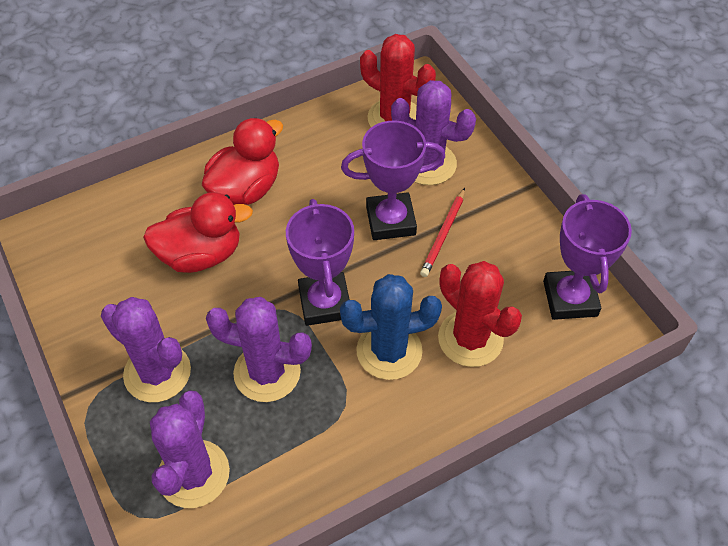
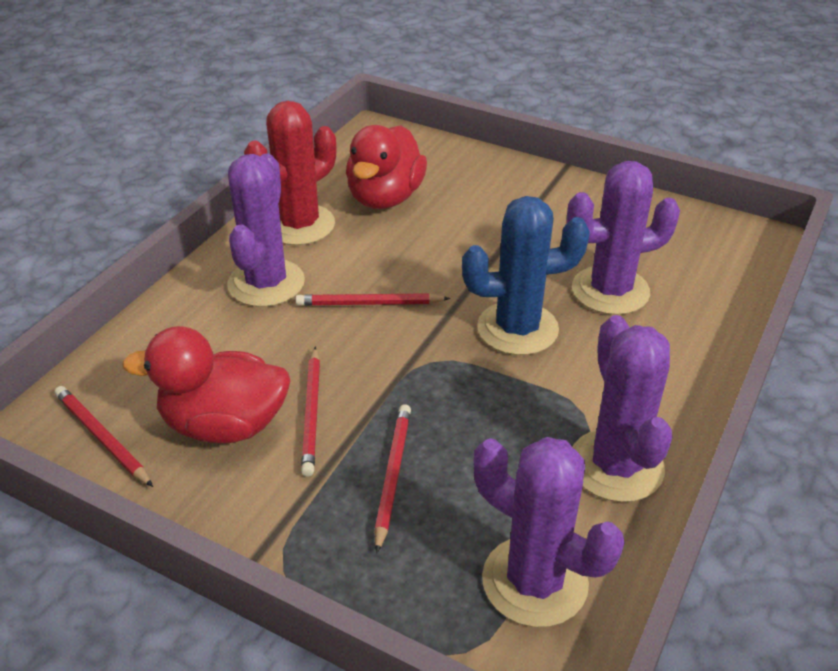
purple trophy: 3 -> 0
red cactus: 2 -> 1
red pencil: 1 -> 4

